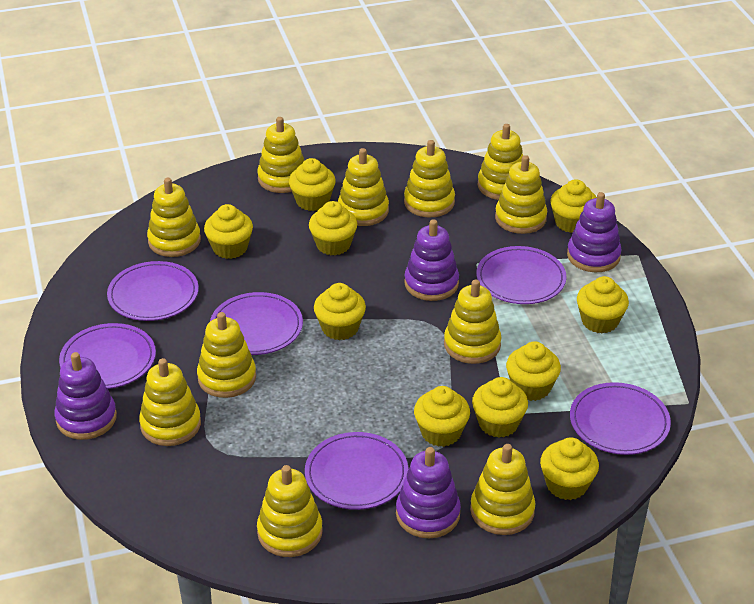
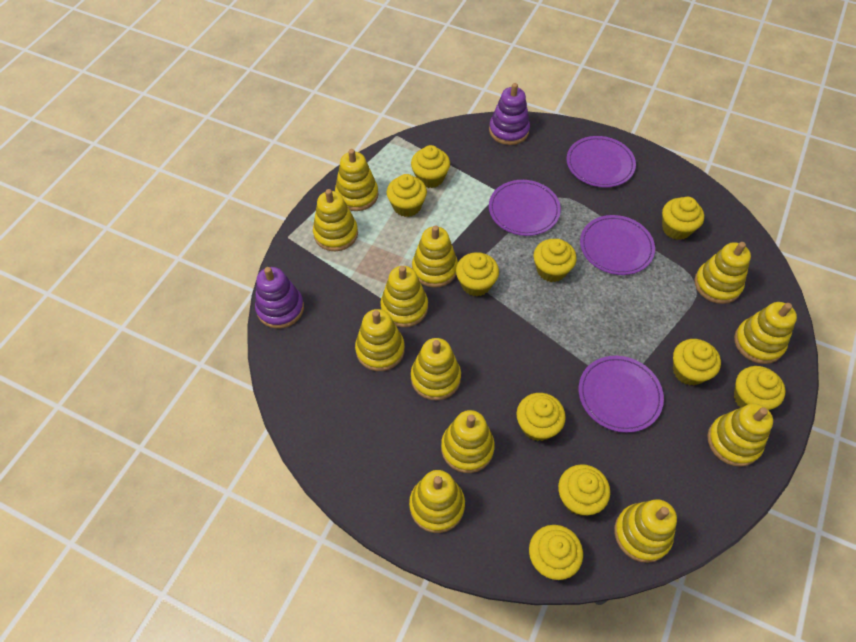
purple plate: 6 -> 4
purple stacking toy: 4 -> 2
yellow stacking toy: 11 -> 12

